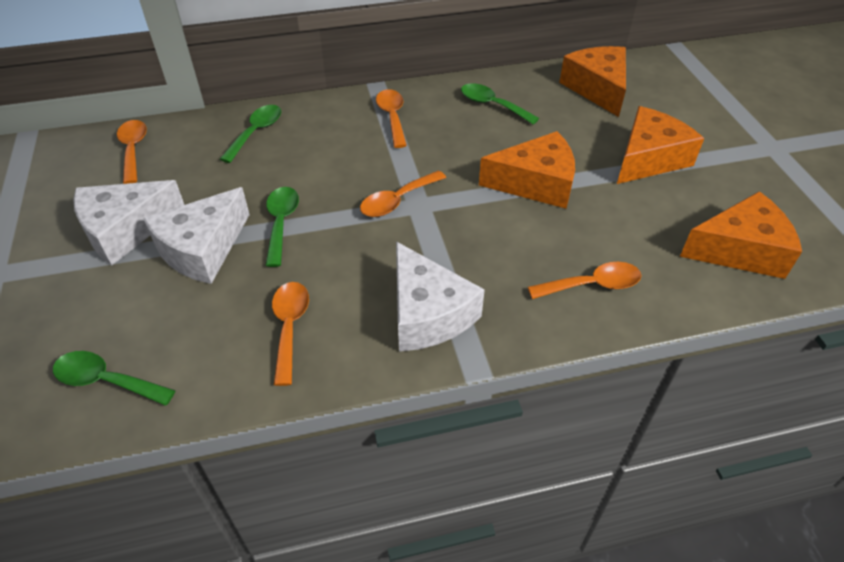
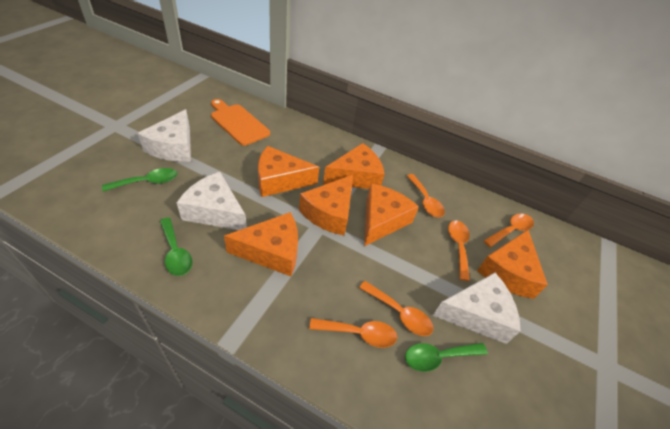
green spoon: 4 -> 3
orange cheese: 4 -> 6
orange cutting board: 0 -> 1

